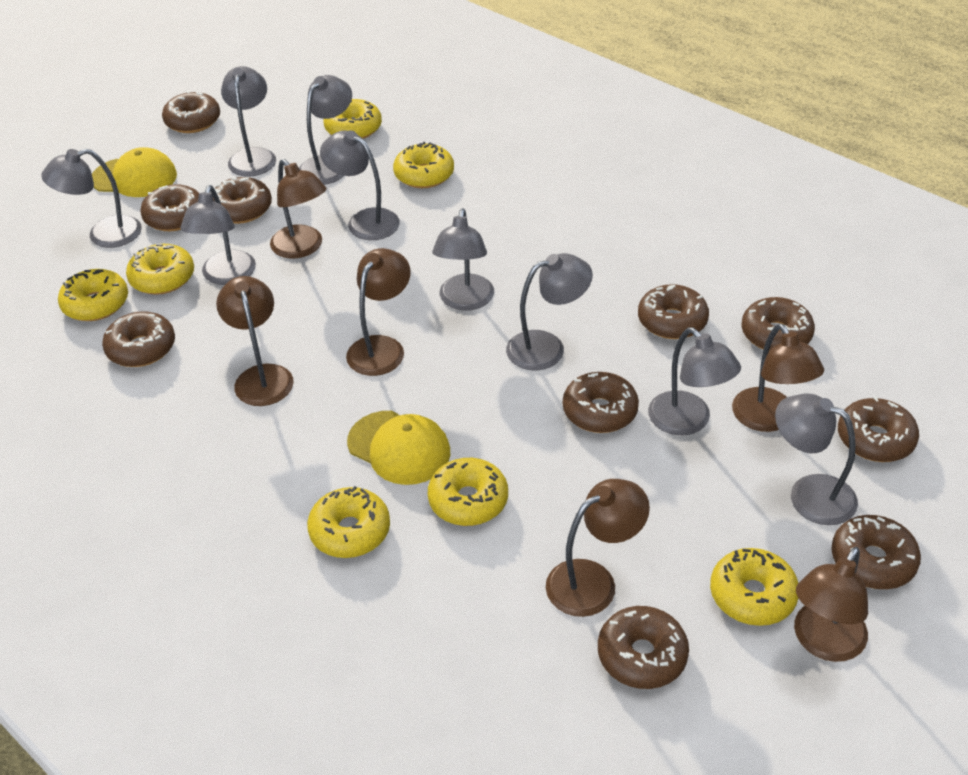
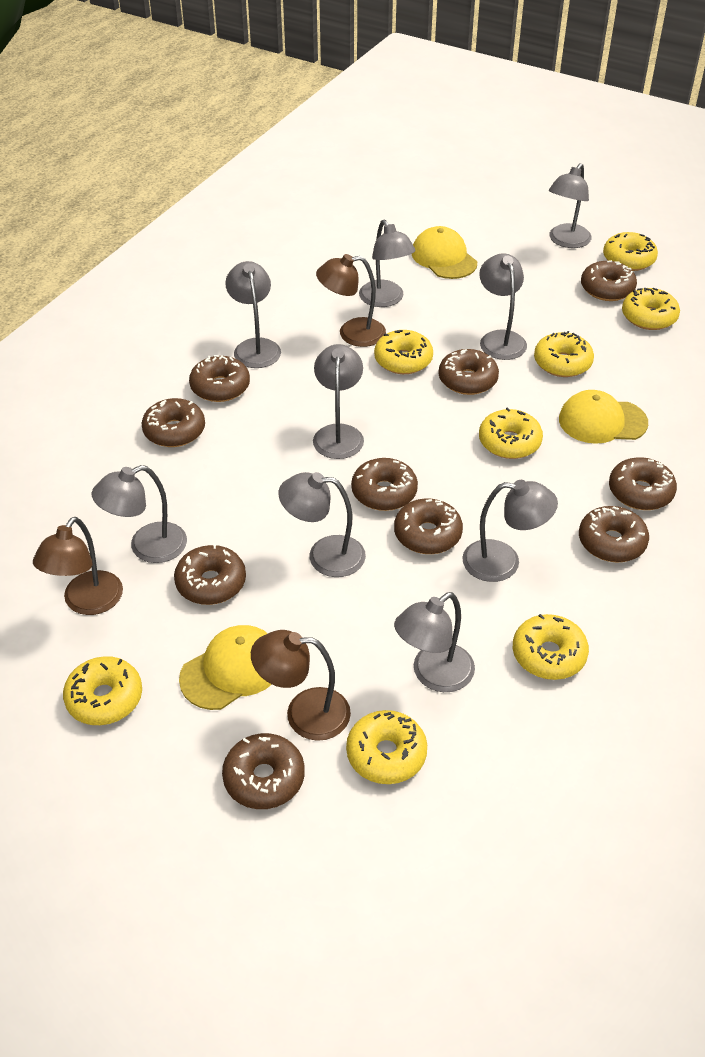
brown lamp: 6 -> 3
yellow cap: 2 -> 3
yellow donut: 7 -> 8

